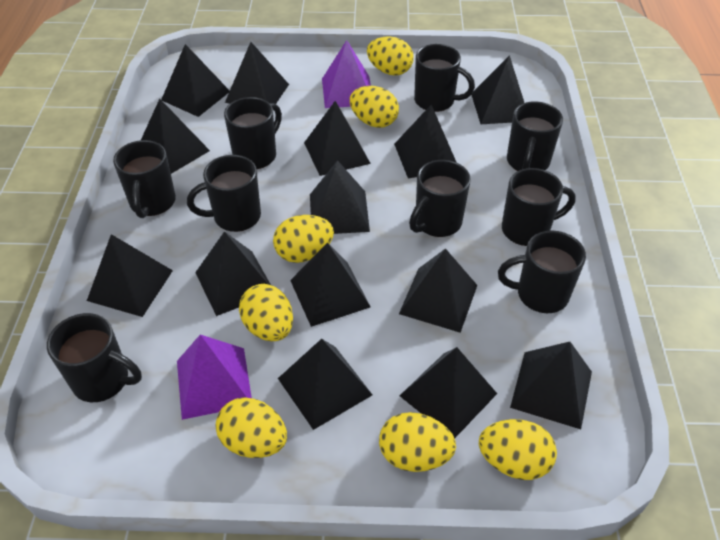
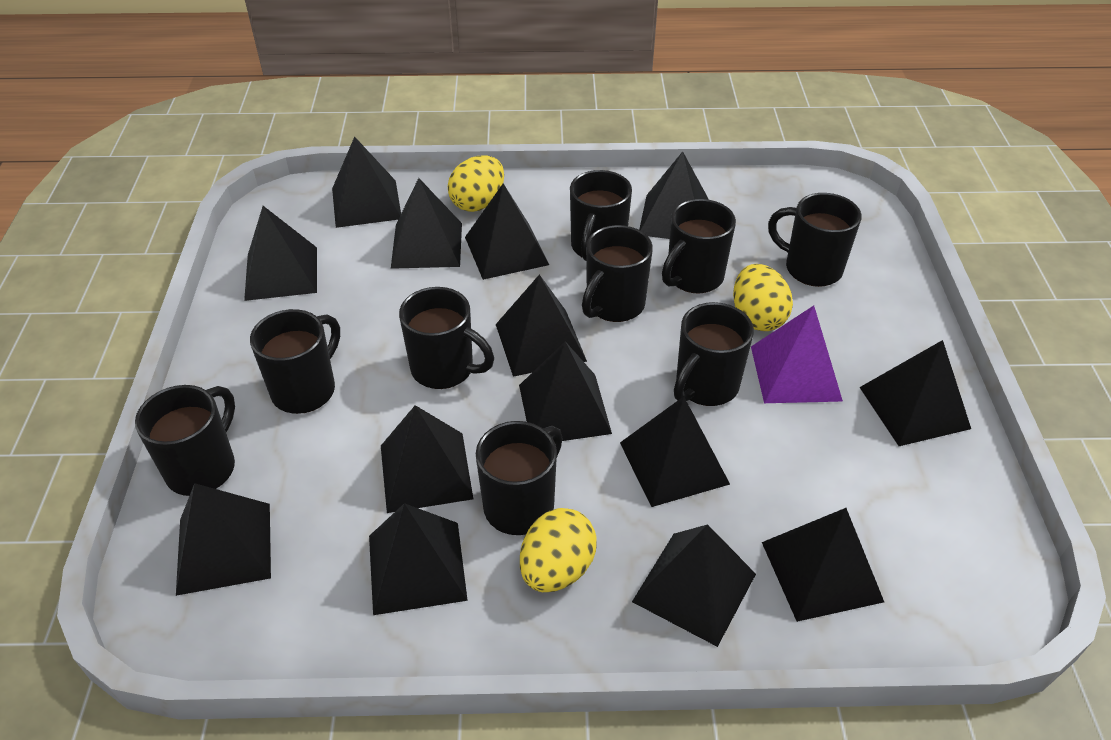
purple pyramid: 2 -> 1
yellow egg: 7 -> 3

